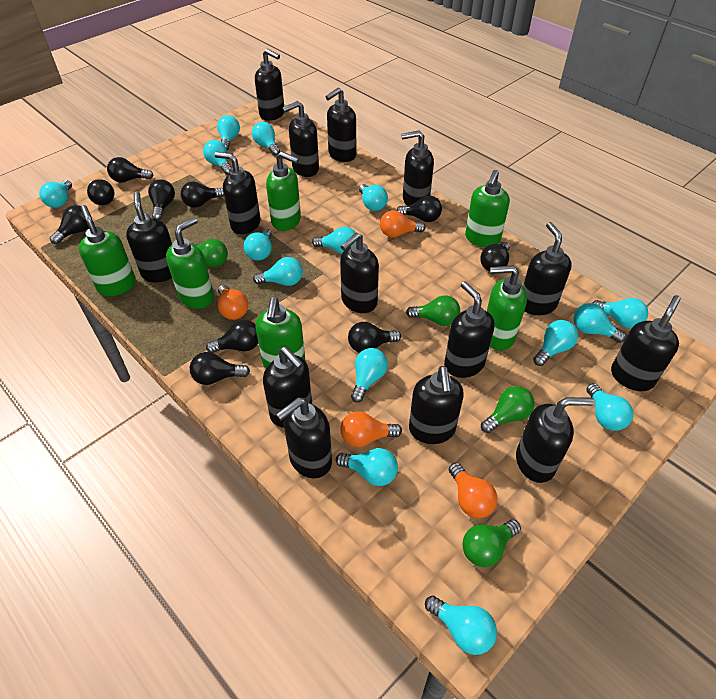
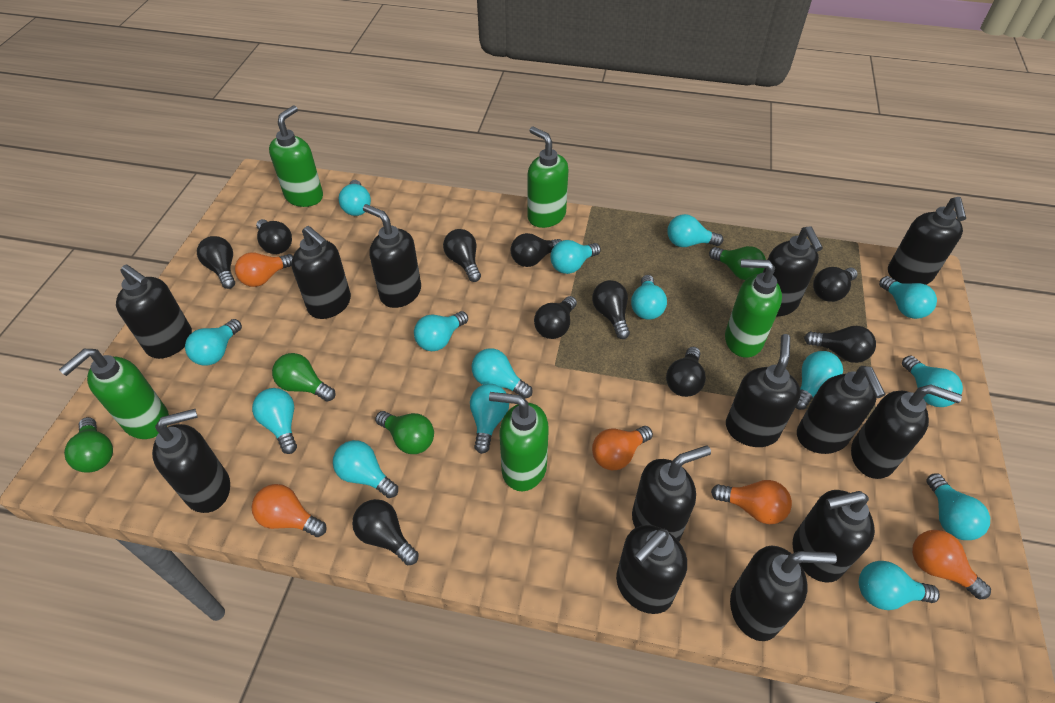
black soap dispenser: 14 -> 13
green soap dispenser: 6 -> 5
orange light bulb: 4 -> 5

